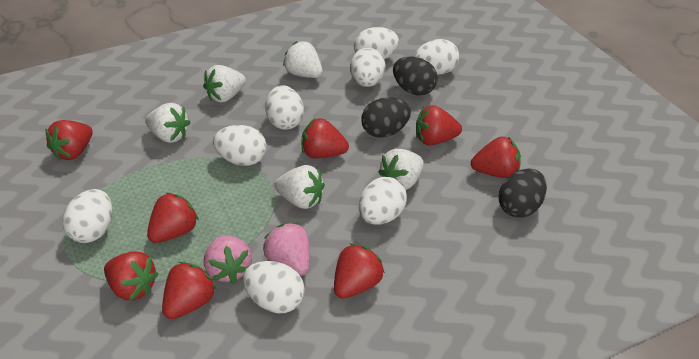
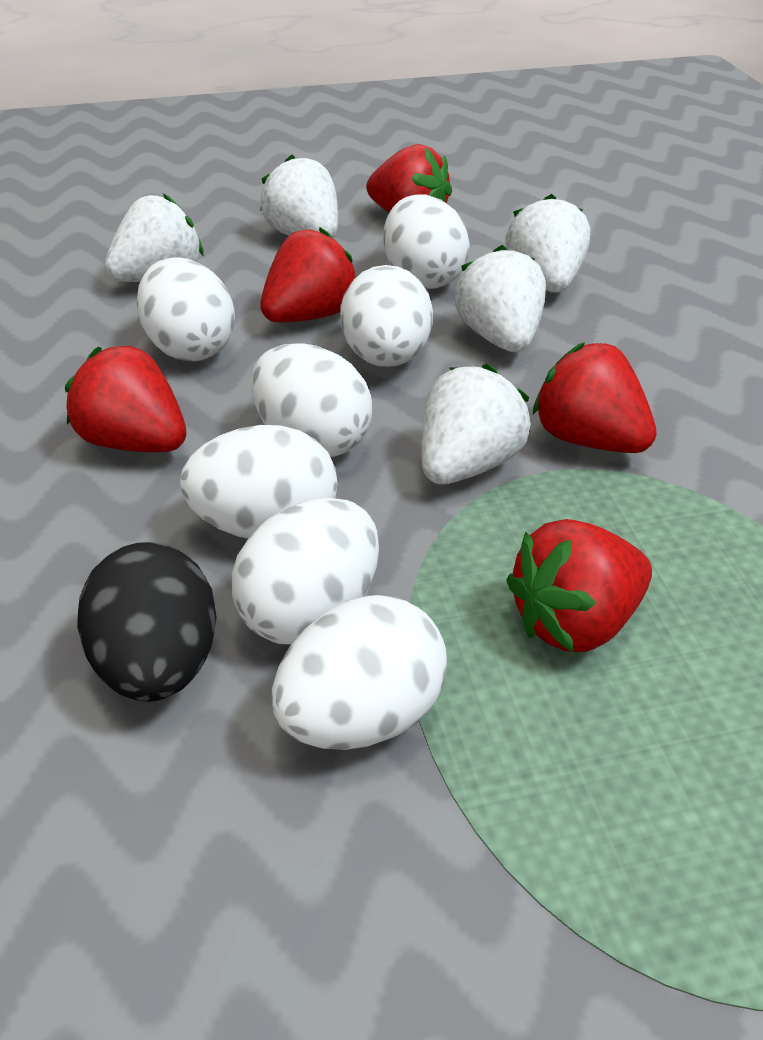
black egg: 3 -> 1
pink strawberry: 2 -> 0
red strawberry: 8 -> 5
white egg: 8 -> 7

